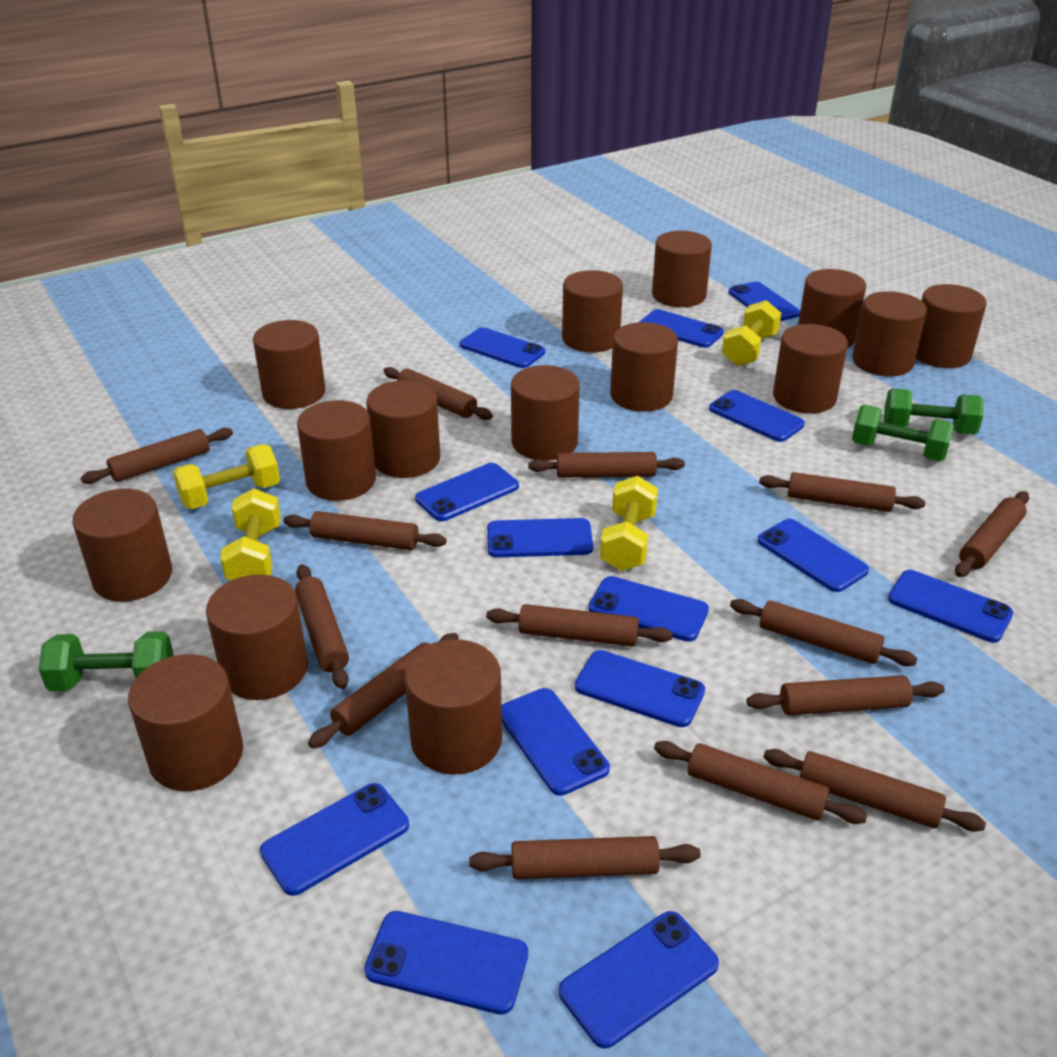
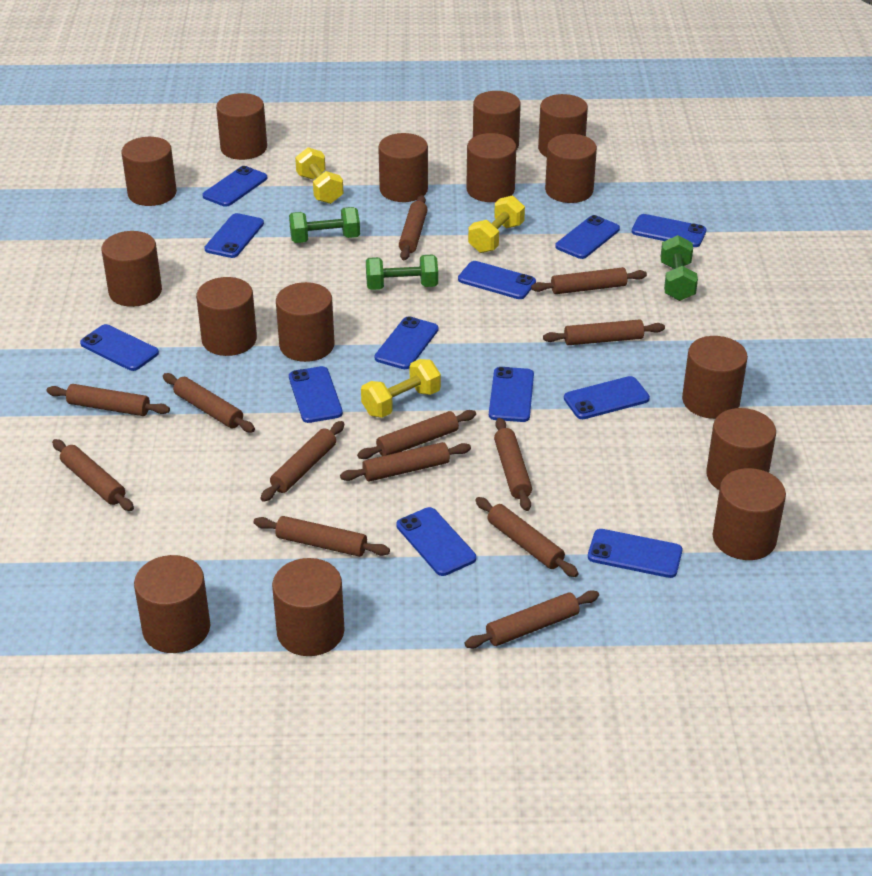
blue phone: 14 -> 12
brown rolling pin: 14 -> 13
yellow dumbbell: 4 -> 3

